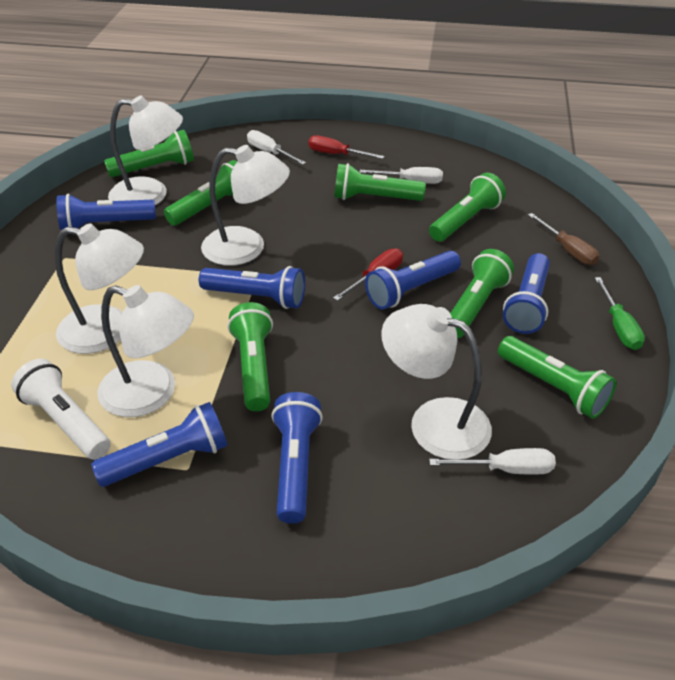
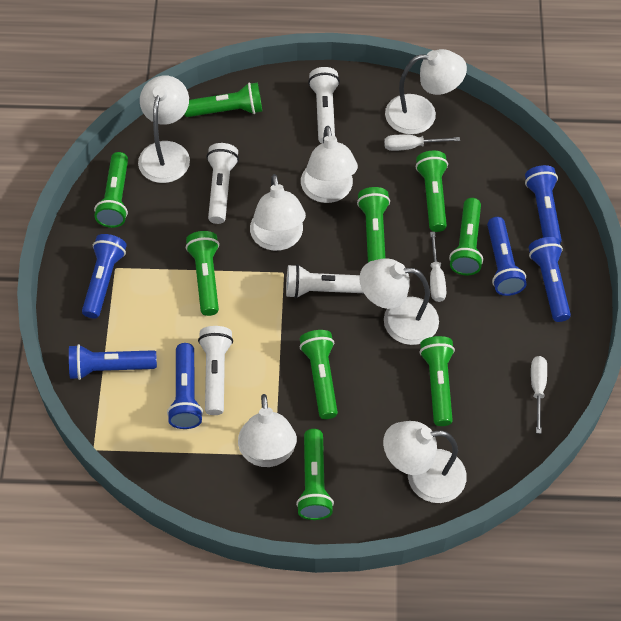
brown screwdriver: 1 -> 0
green flashlight: 7 -> 9
green screwdriver: 1 -> 0
red screwdriver: 2 -> 0
white flashlight: 1 -> 4
white lamp: 5 -> 7

